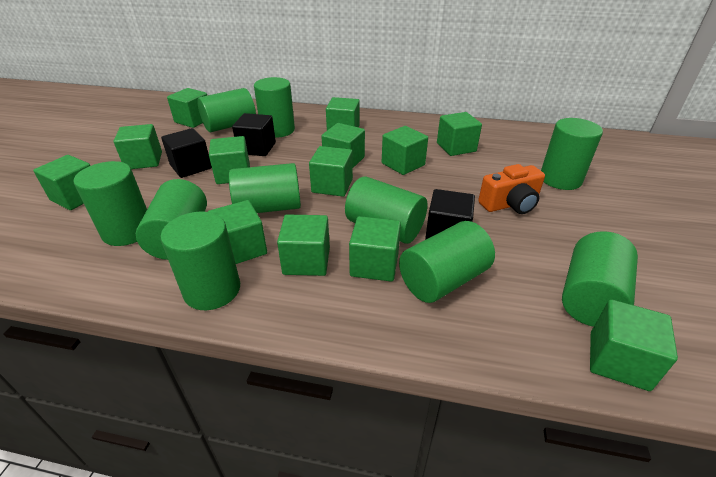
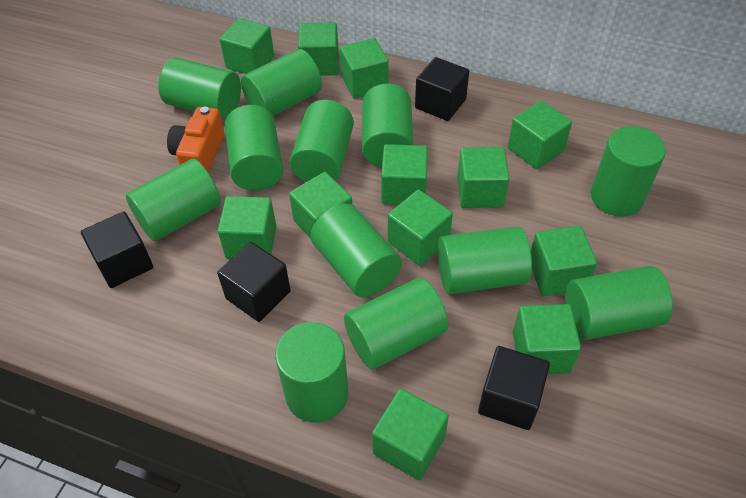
black cube: 3 -> 4
green cube: 13 -> 12
green cylinder: 10 -> 12

